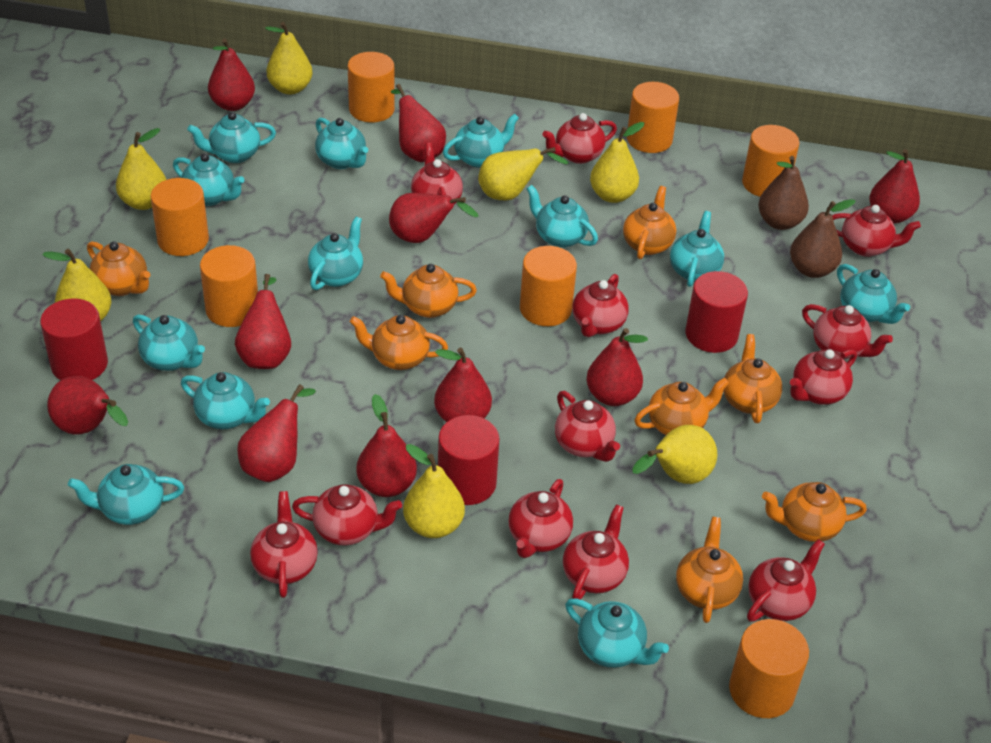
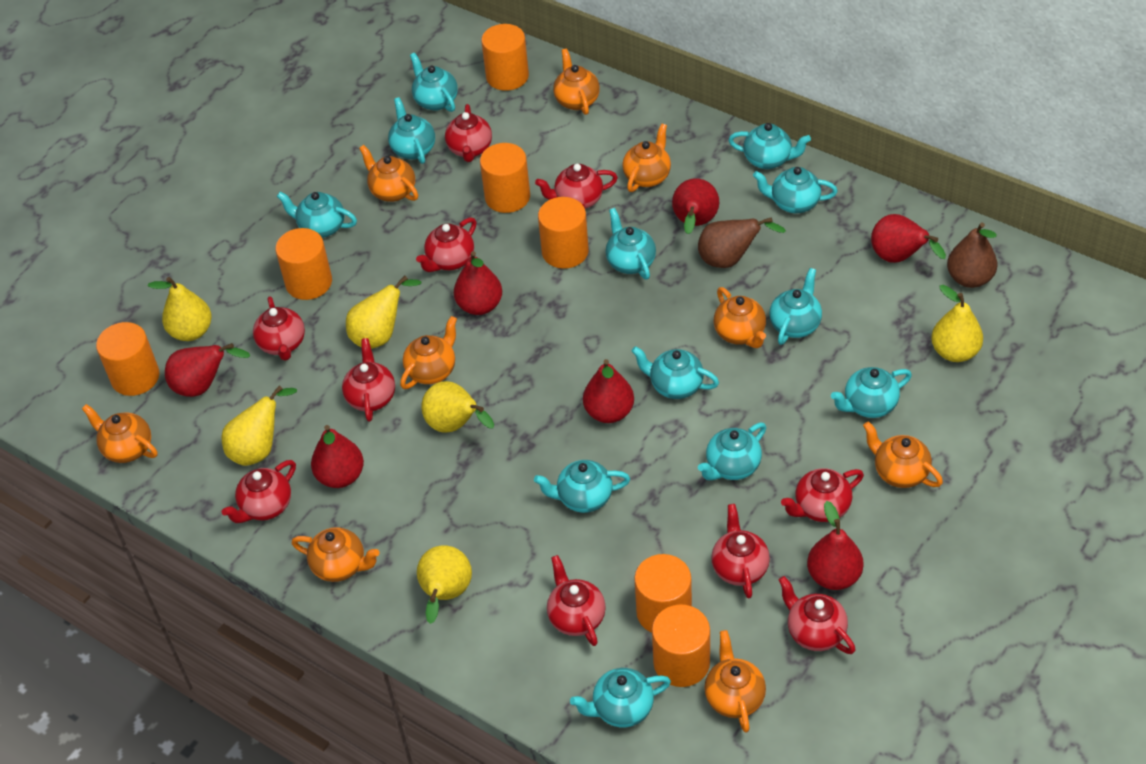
orange teapot: 8 -> 9
red cylinder: 3 -> 0
red pear: 10 -> 7
red teapot: 12 -> 10
yellow pear: 7 -> 6

